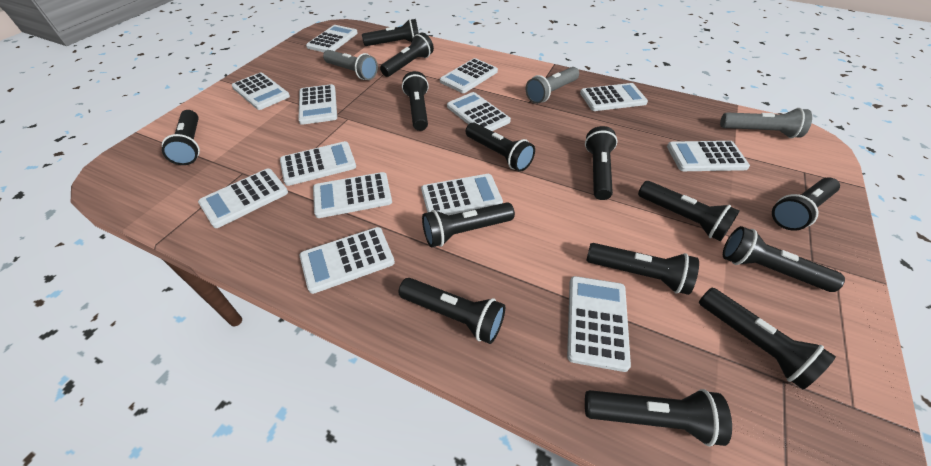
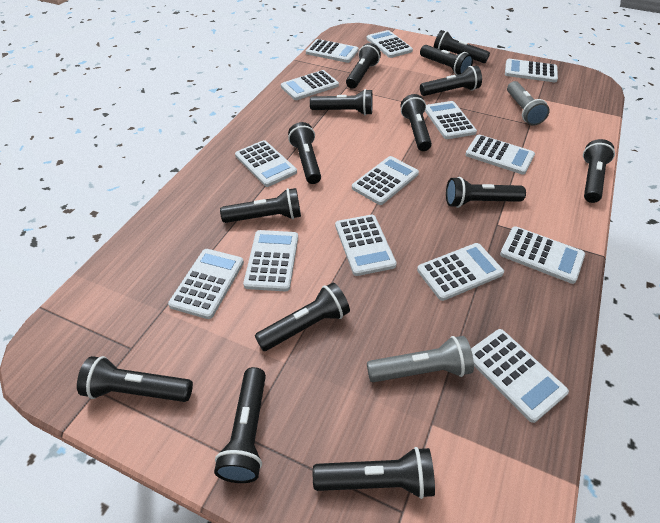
grey flashlight: 3 -> 2
white calculator: 13 -> 14

